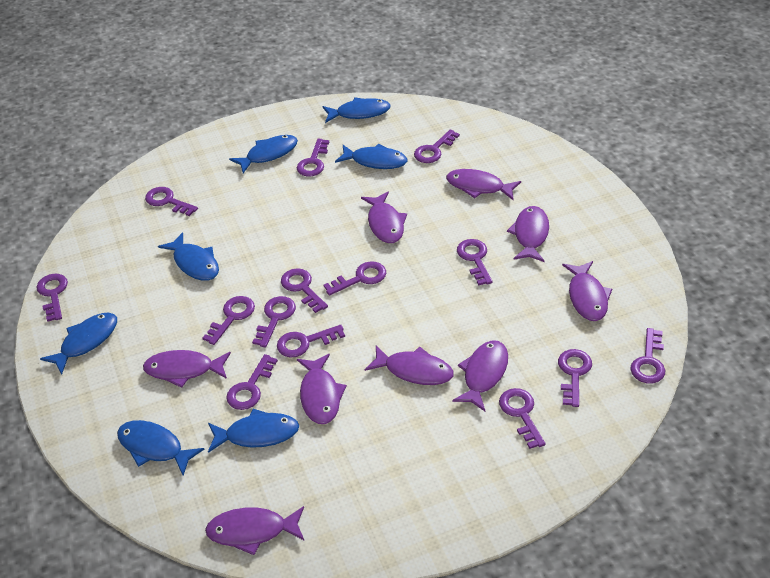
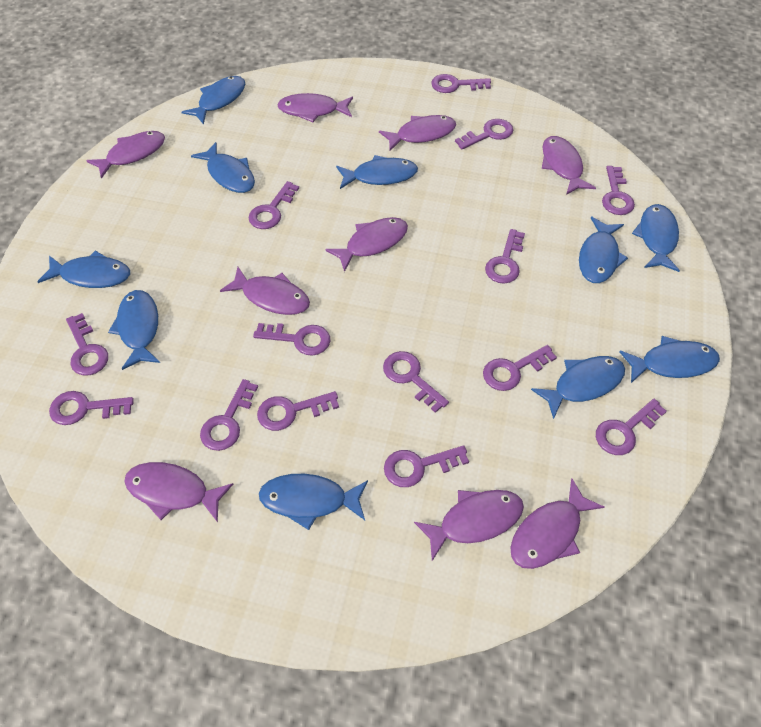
blue fish: 7 -> 10

